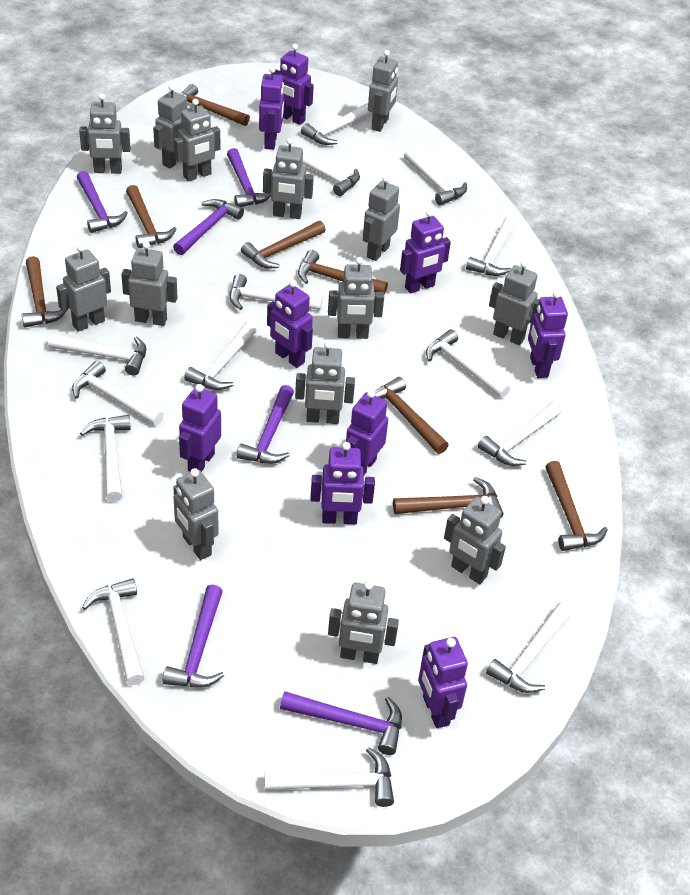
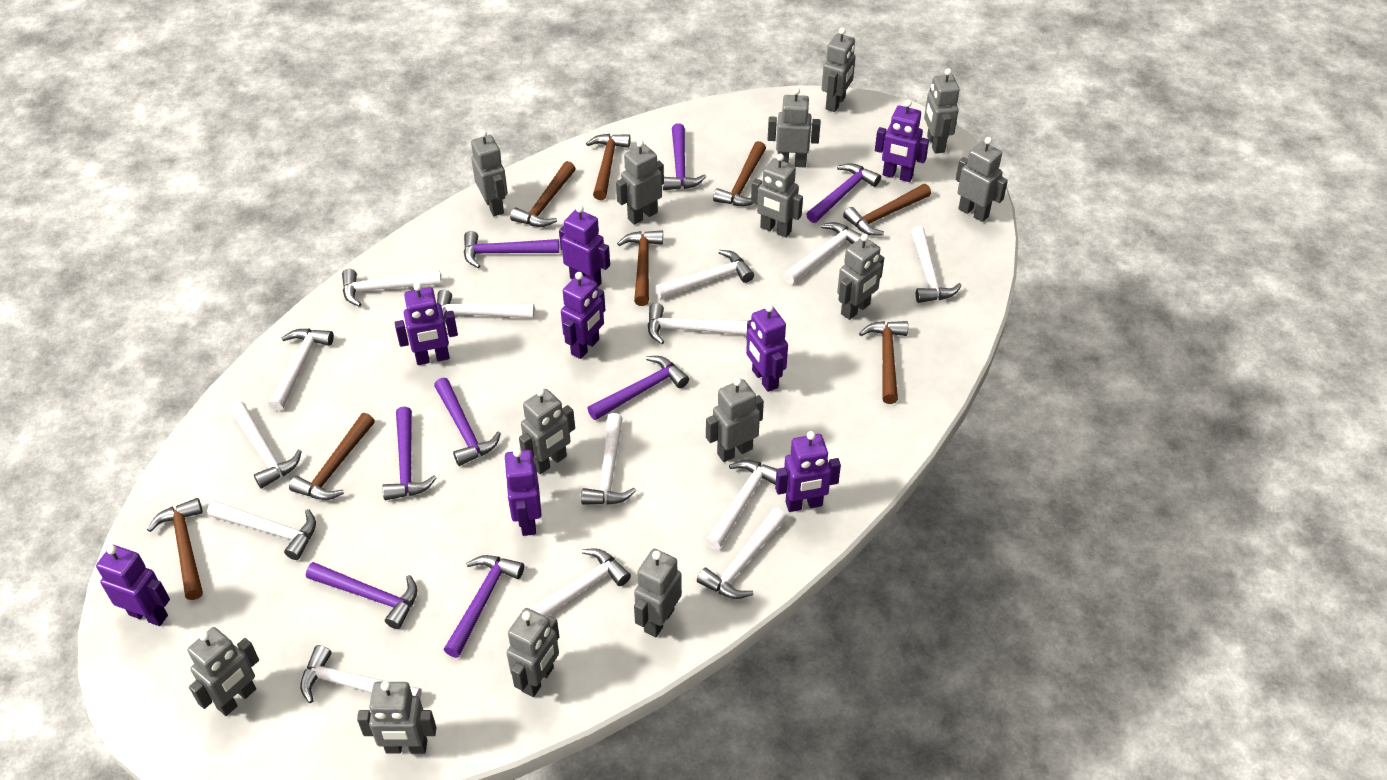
purple hammer: 6 -> 8
purple robot: 9 -> 8

